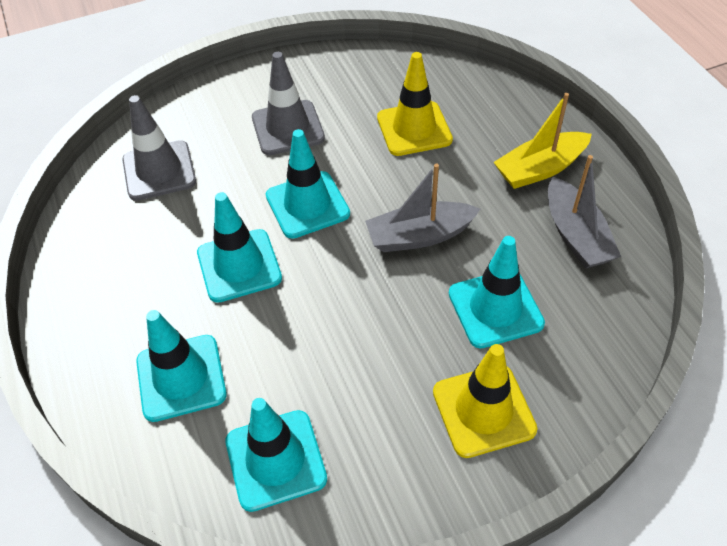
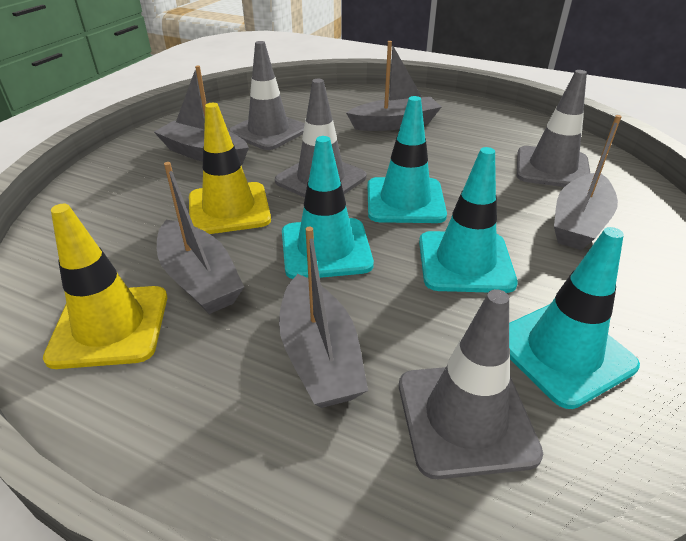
grey boat: 2 -> 5
grey traffic cone: 2 -> 4
turquoise traffic cone: 5 -> 4
yellow boat: 1 -> 0

